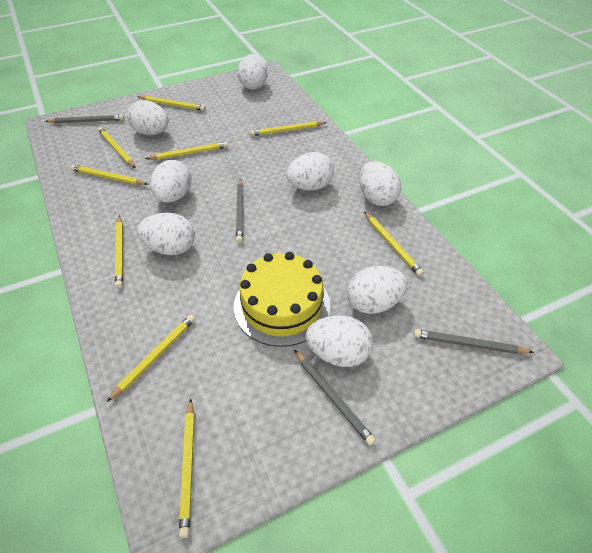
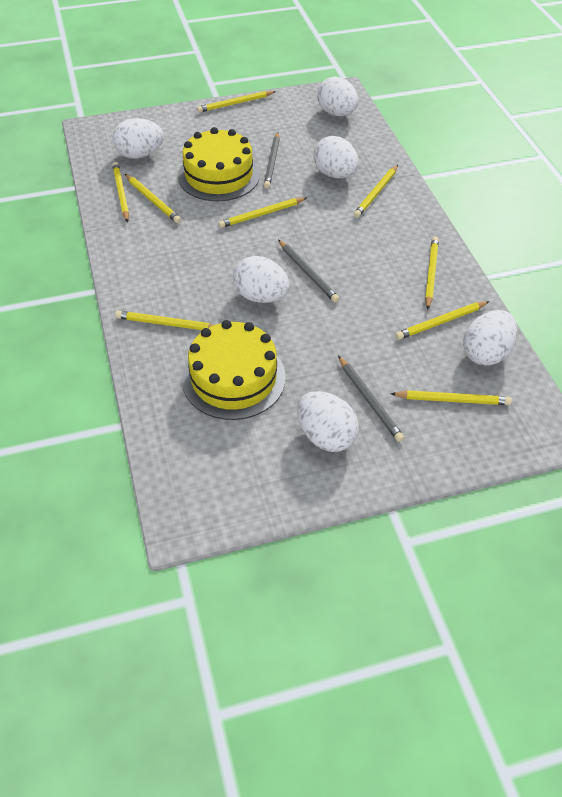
grey pencil: 4 -> 3
white egg: 8 -> 6
yellow cake: 1 -> 2

